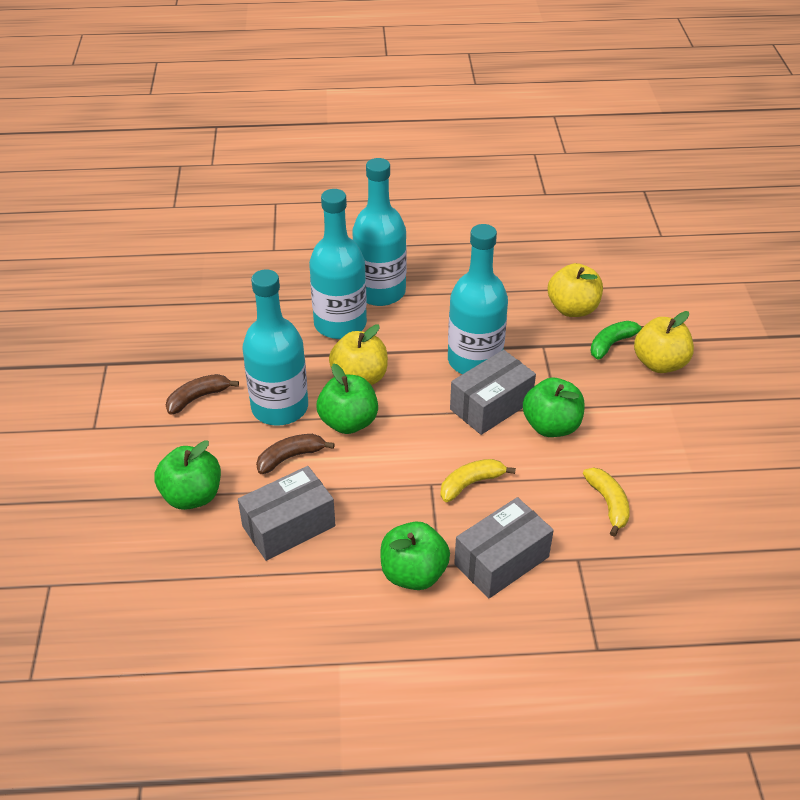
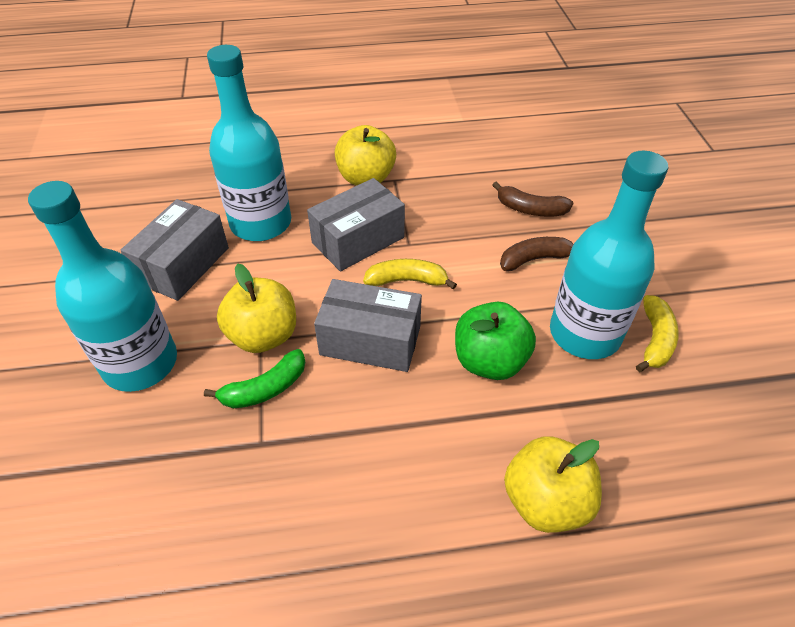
green apple: 4 -> 1
turquoise bottle: 4 -> 3

